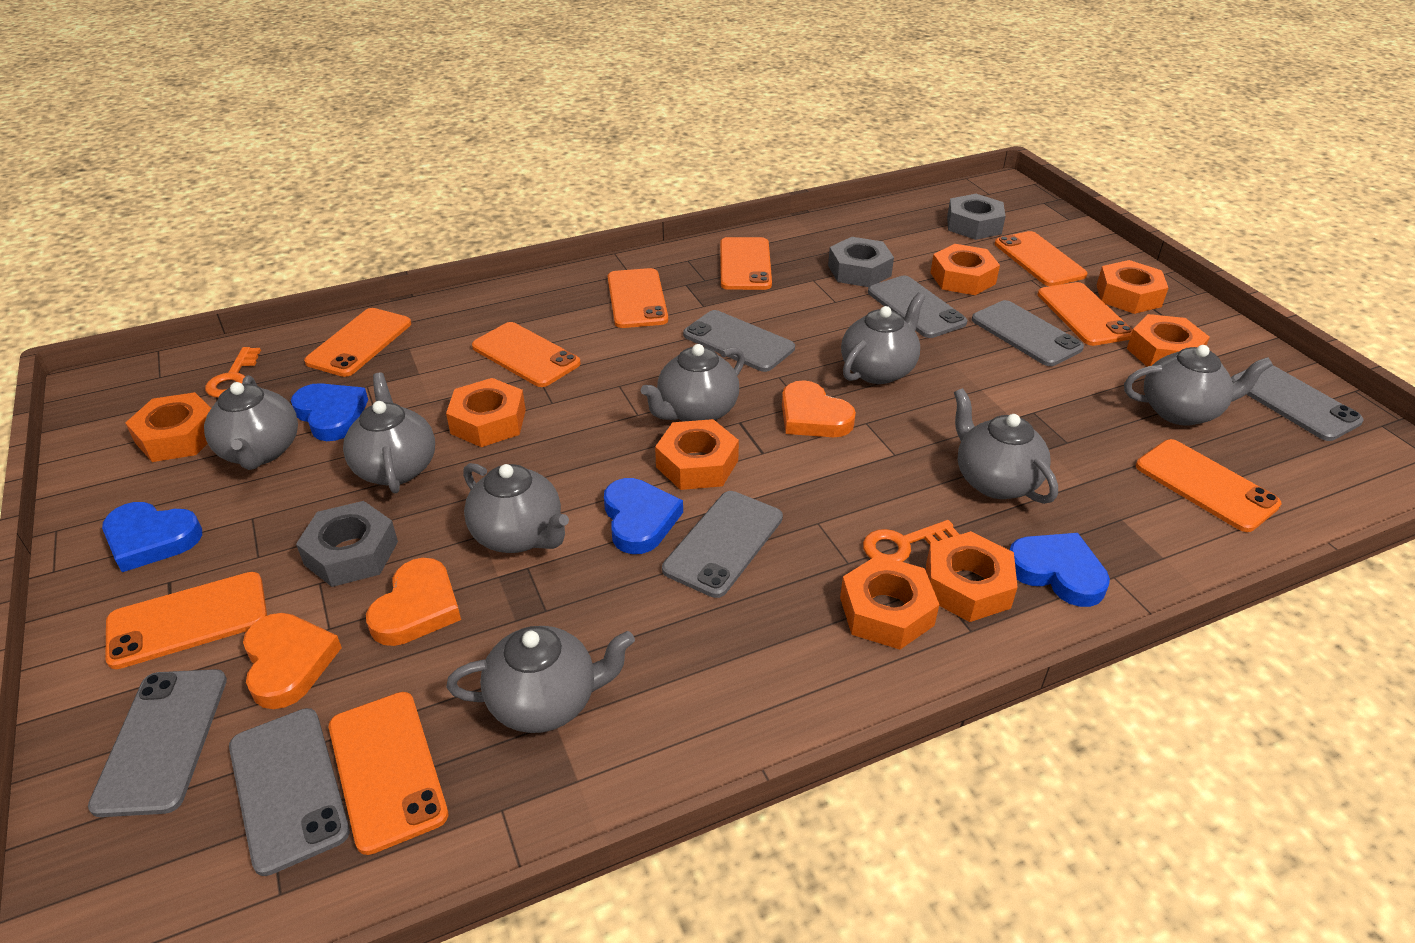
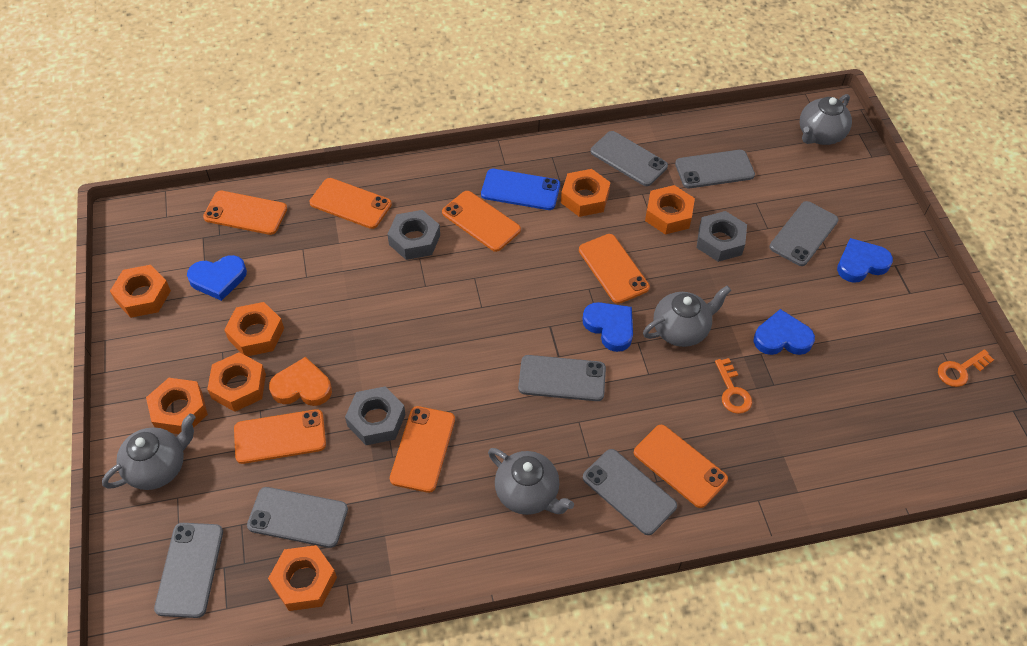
blue phone: 0 -> 1
grey teapot: 8 -> 4
orange heart: 3 -> 1
orange nut: 8 -> 7
orange phone: 9 -> 7

